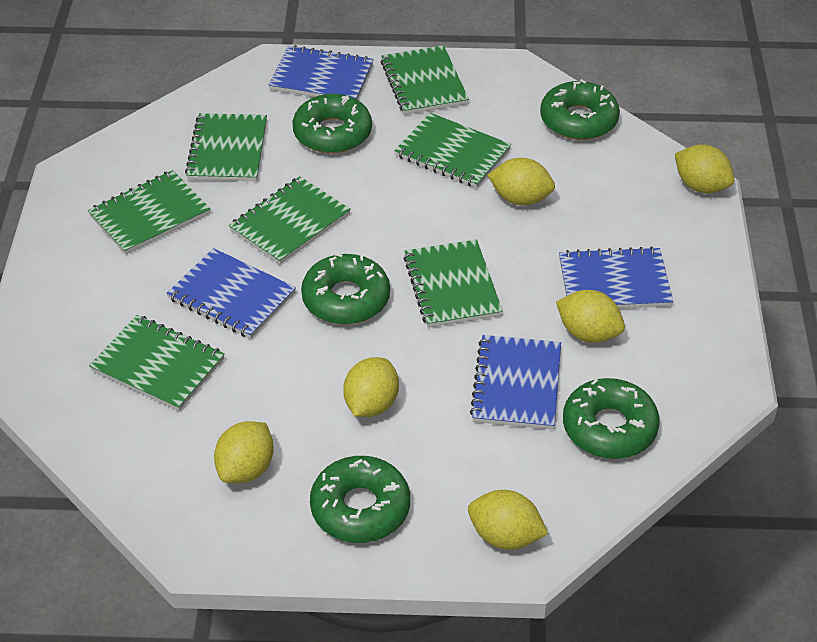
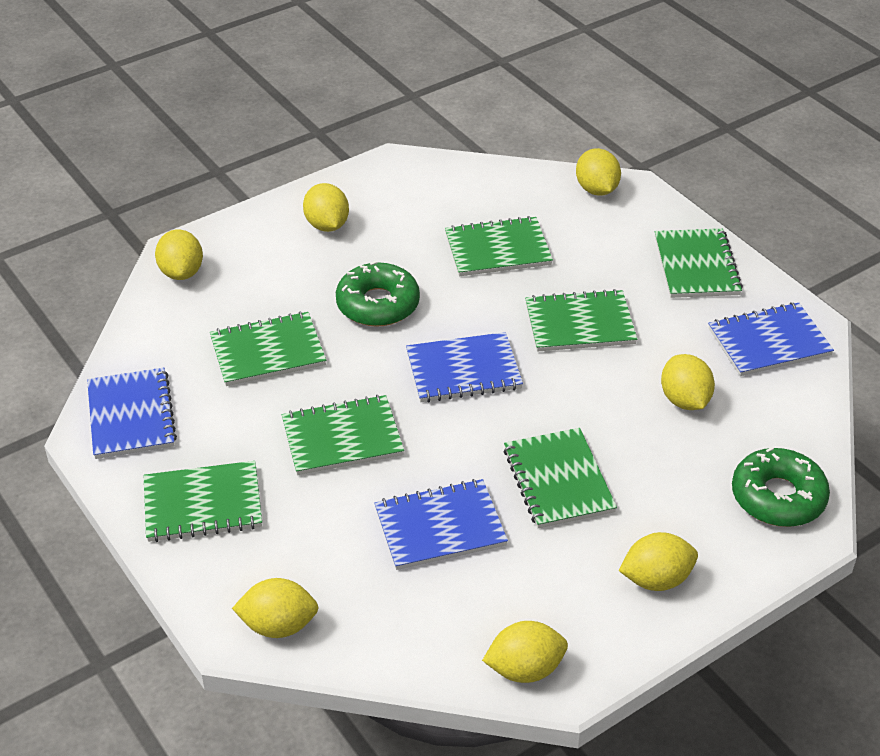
green donut: 5 -> 2
yellow lemon: 6 -> 7

